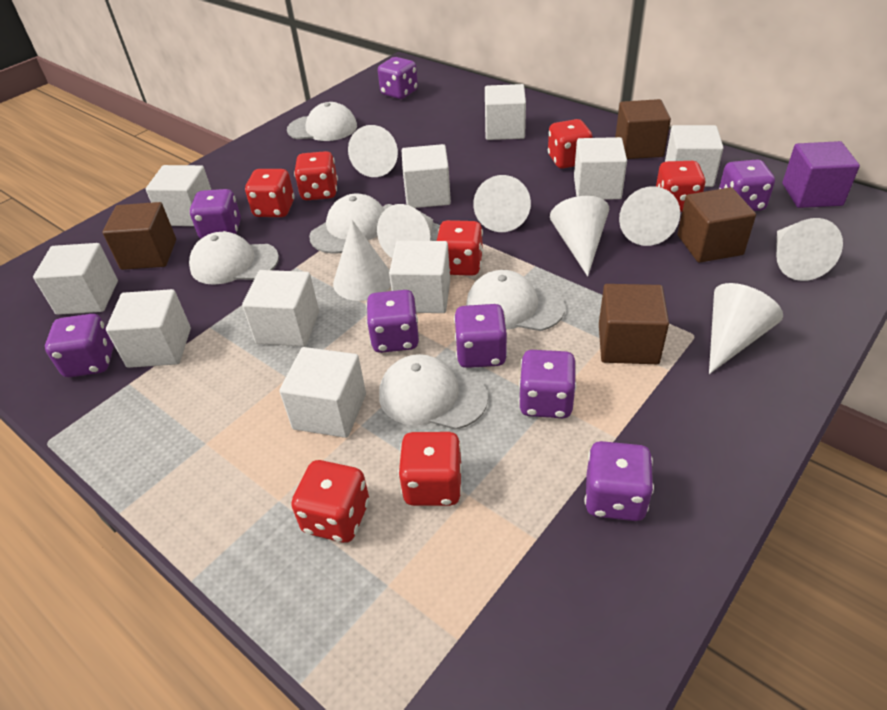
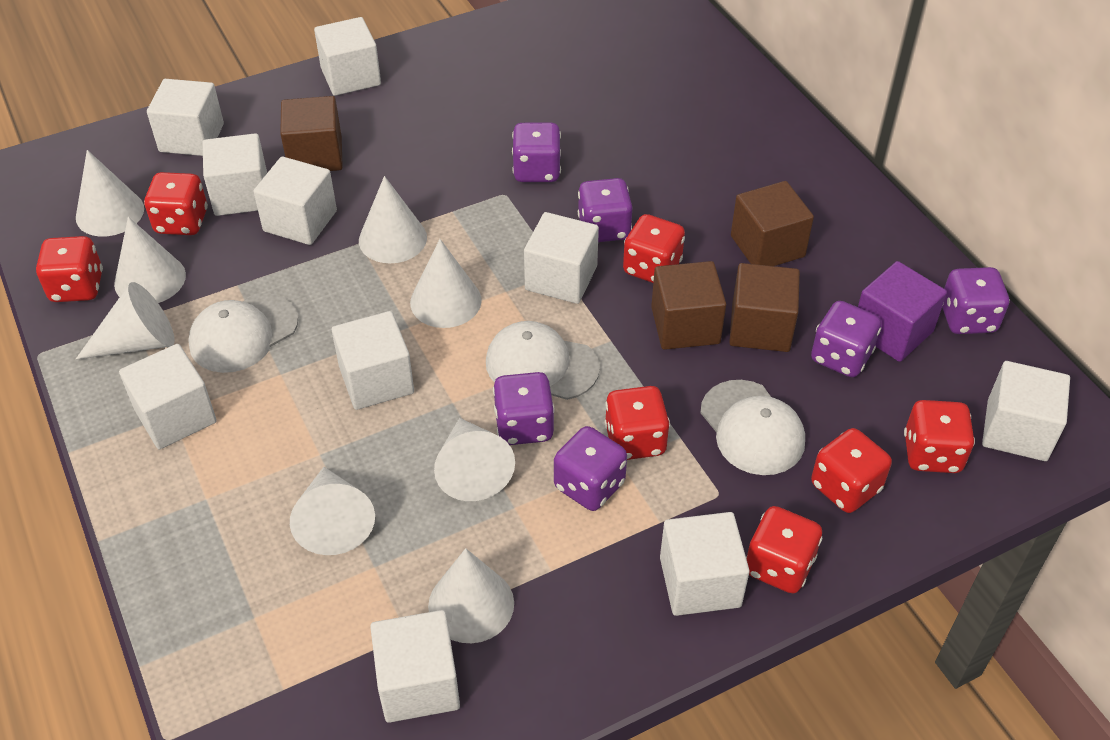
purple dice: 8 -> 6
white cap: 5 -> 3

